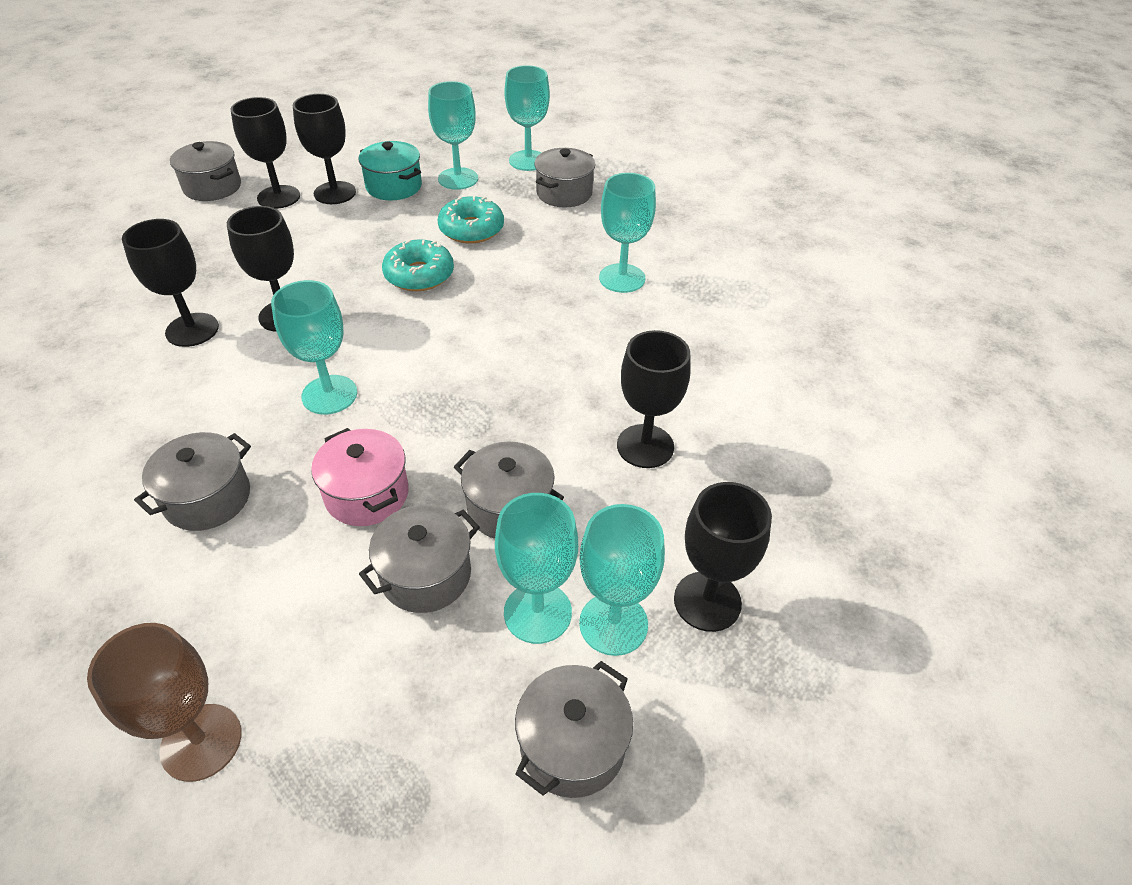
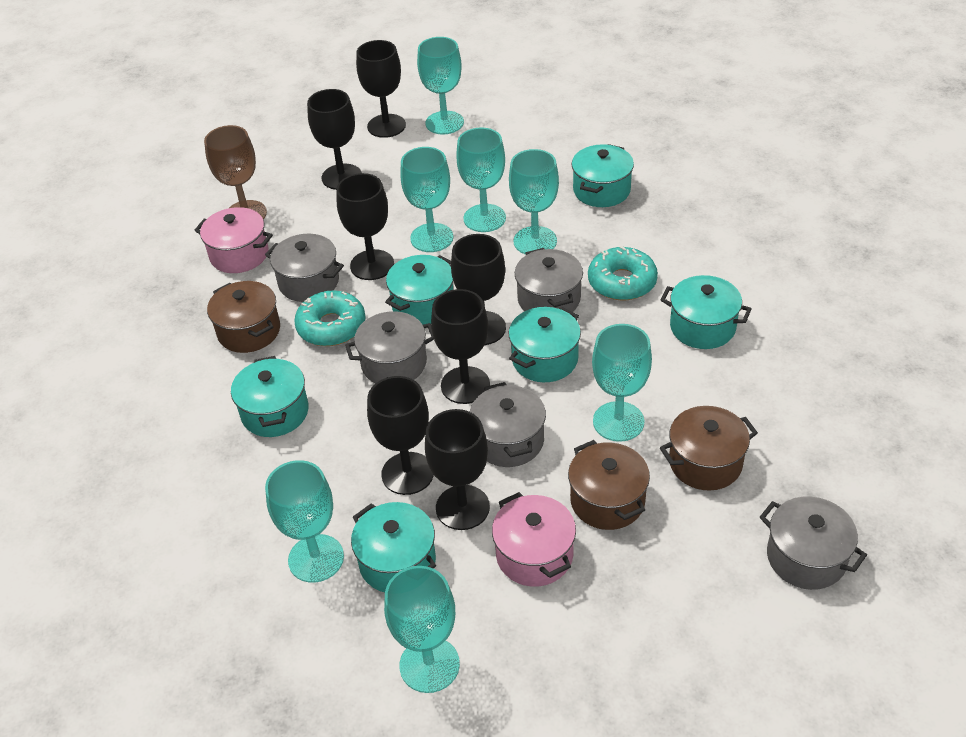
black goblet: 6 -> 7
brown pot: 0 -> 3
grey pot: 6 -> 5
pink pot: 1 -> 2
turquoise goblet: 6 -> 7
turquoise pot: 1 -> 6

